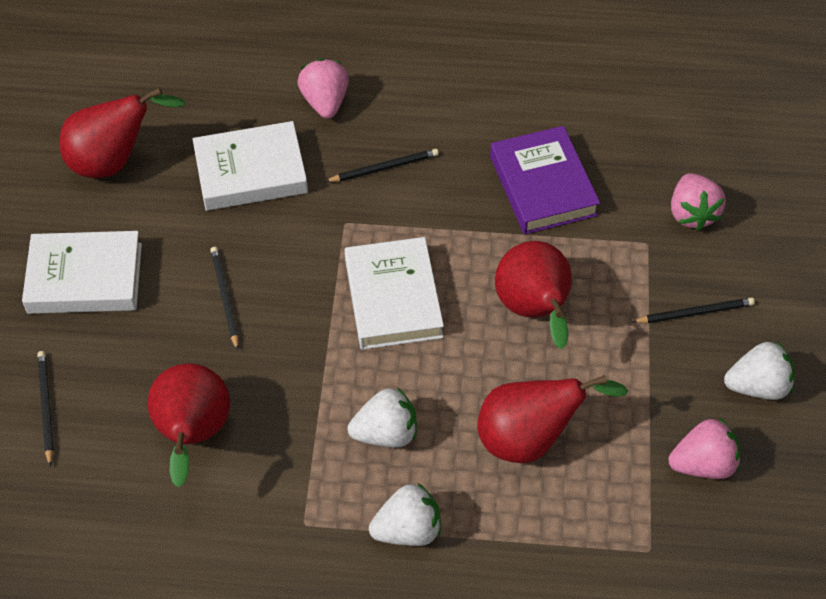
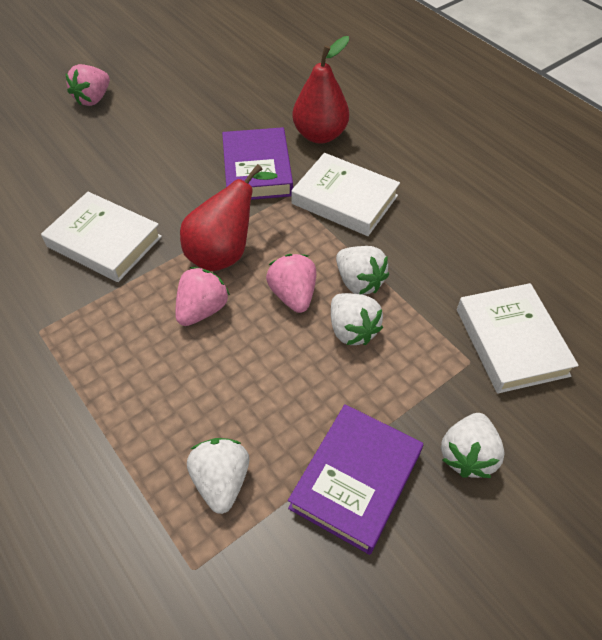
black pencil: 4 -> 0
purple book: 1 -> 2
red pear: 4 -> 2
white strawberry: 3 -> 4

